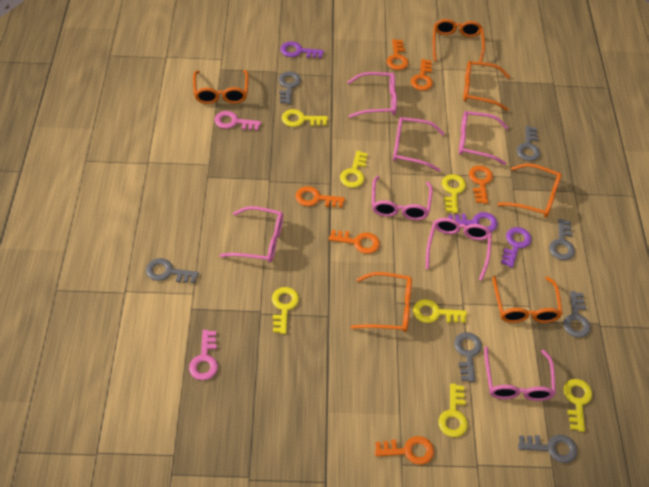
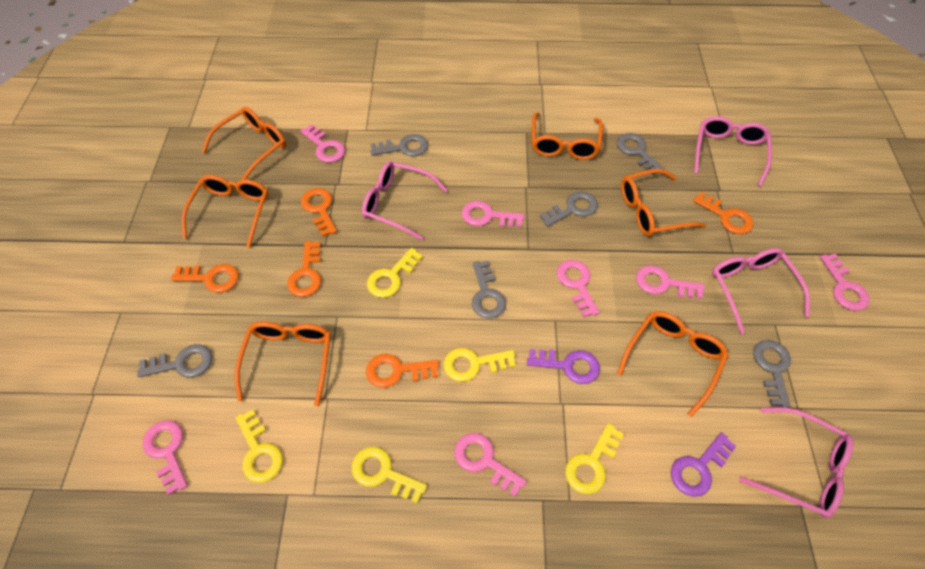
grey key: 7 -> 6
orange key: 6 -> 5
pink glasses: 7 -> 4
pink key: 2 -> 7
purple key: 3 -> 2
yellow key: 7 -> 5

